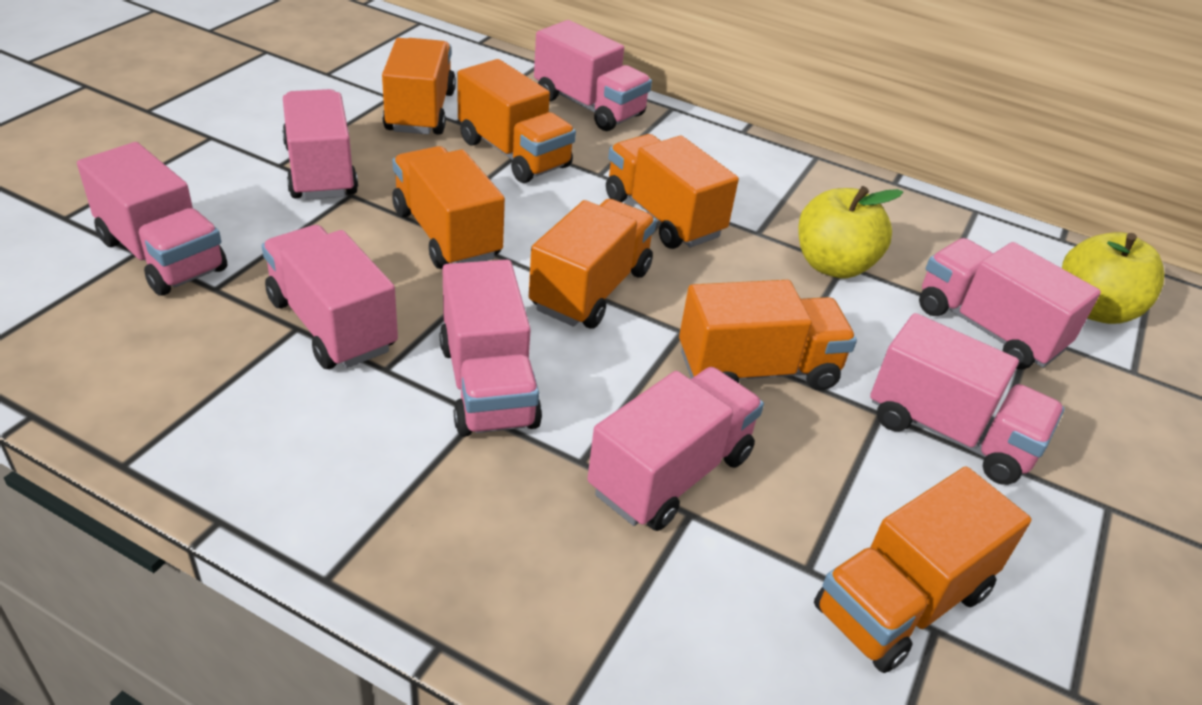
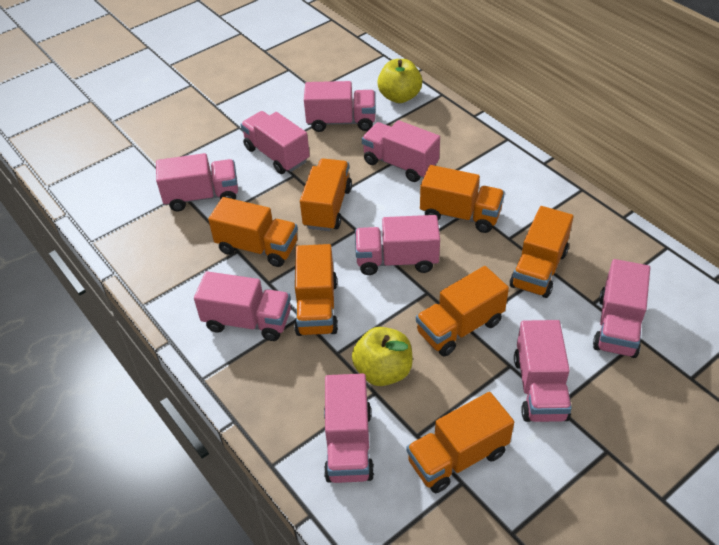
pink truck: 8 -> 9

